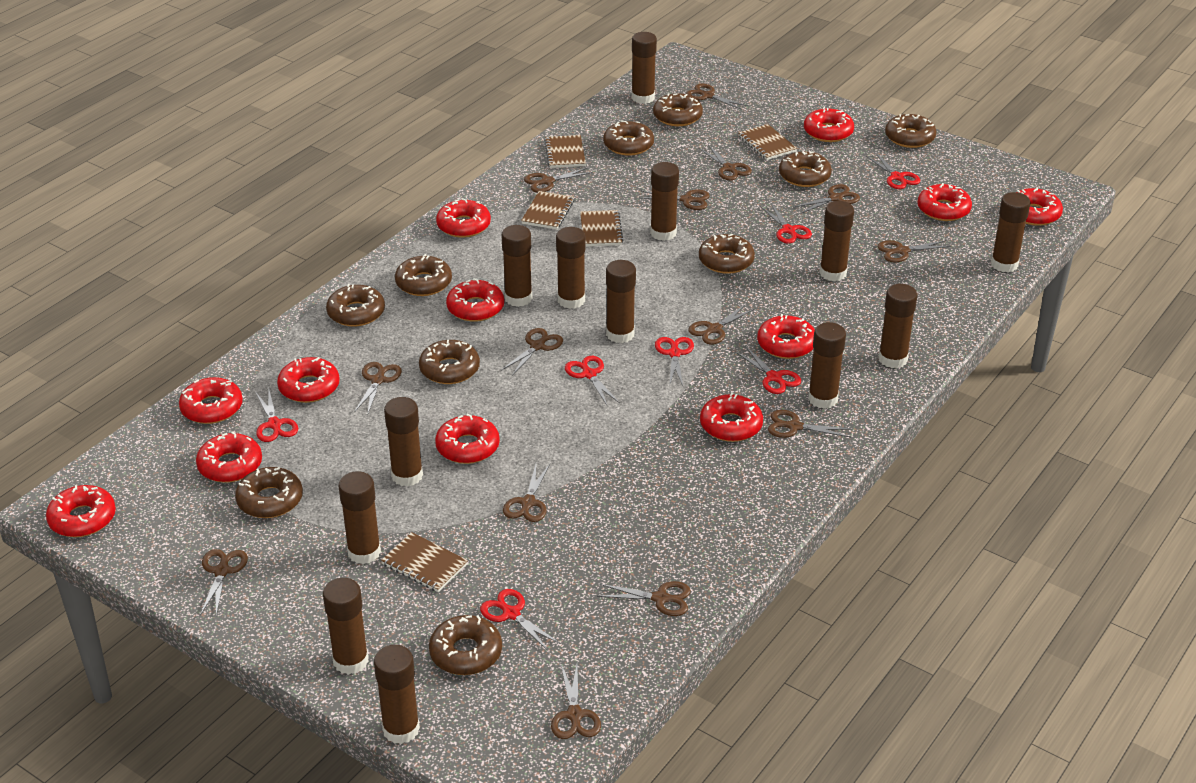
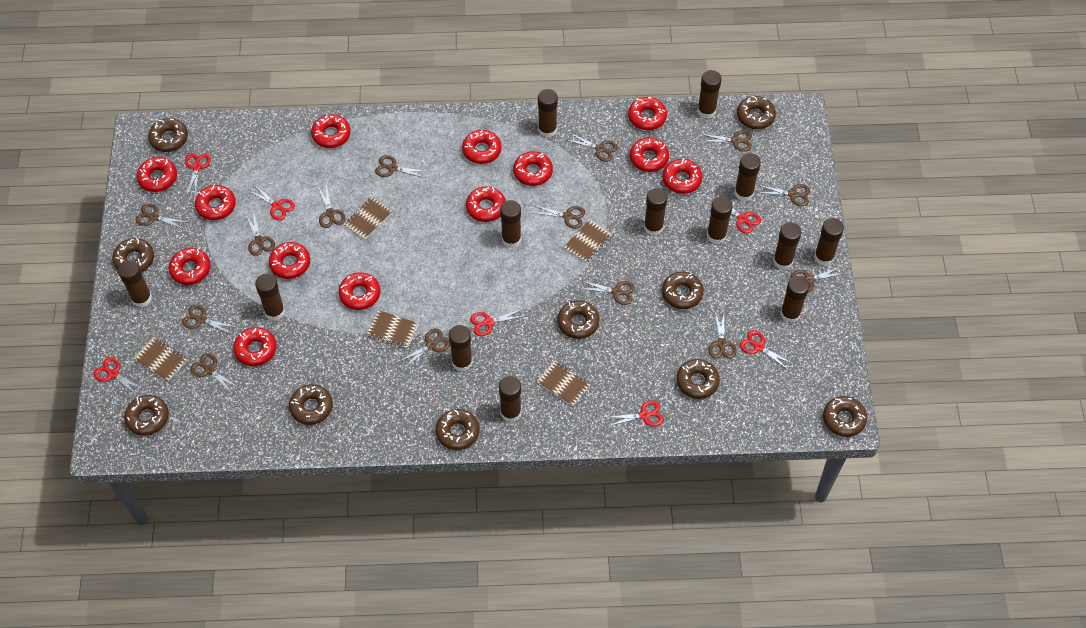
red donut: 12 -> 13

